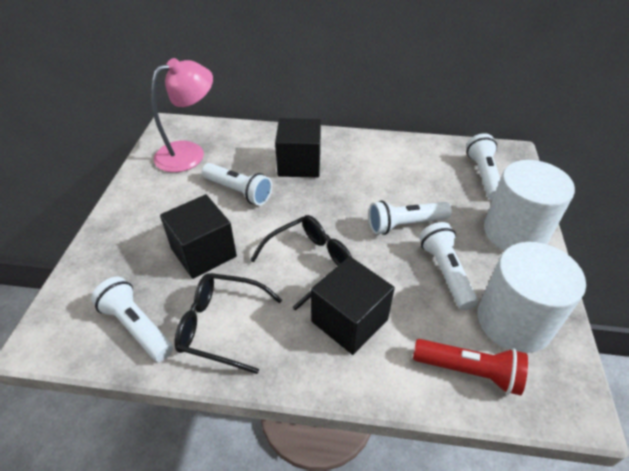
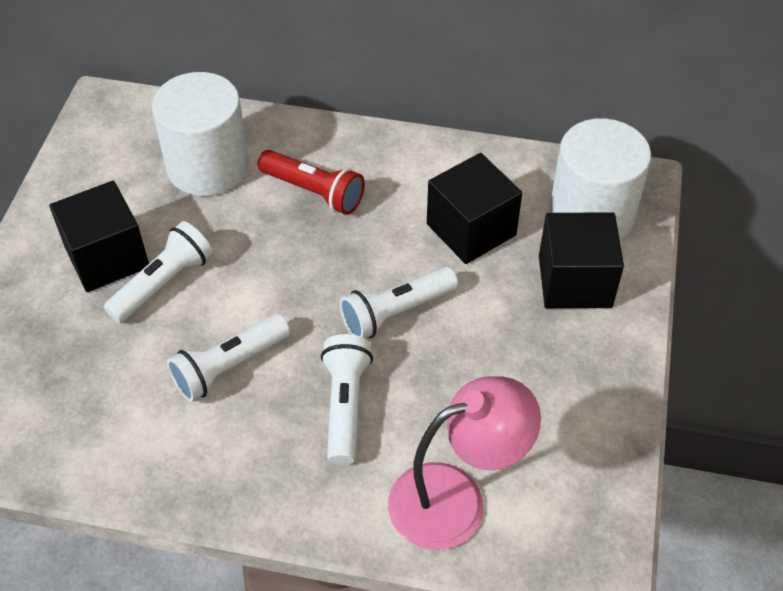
black glasses: 2 -> 0
white flashlight: 5 -> 4

